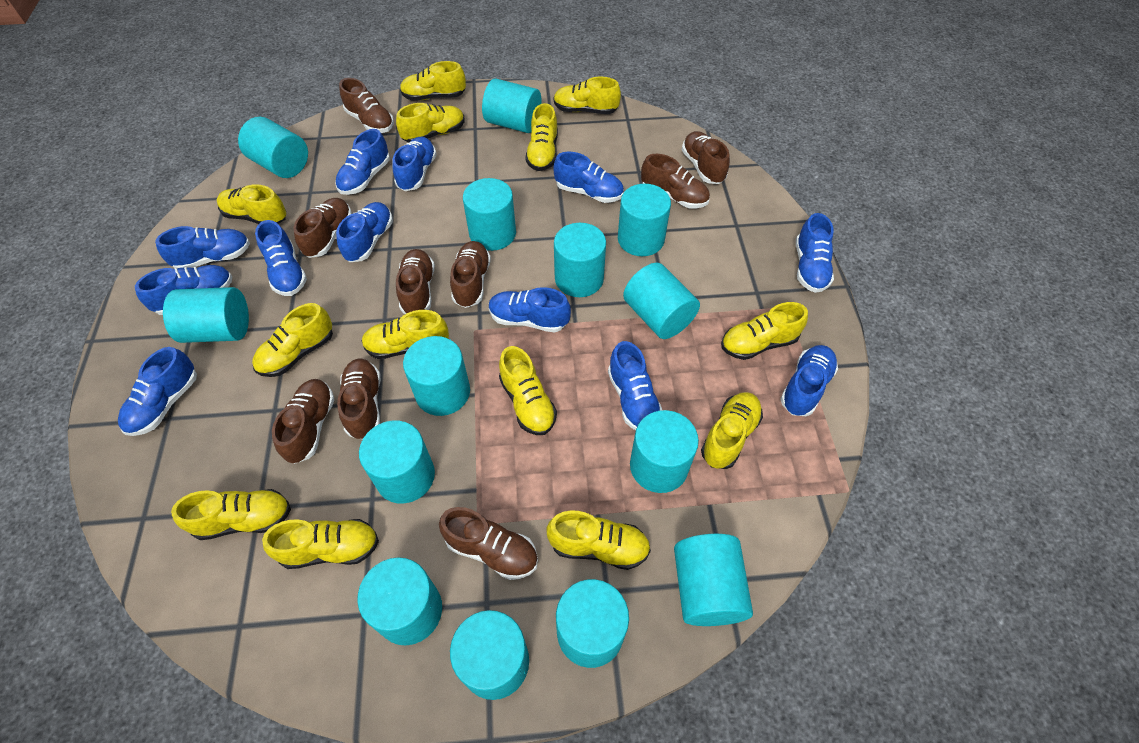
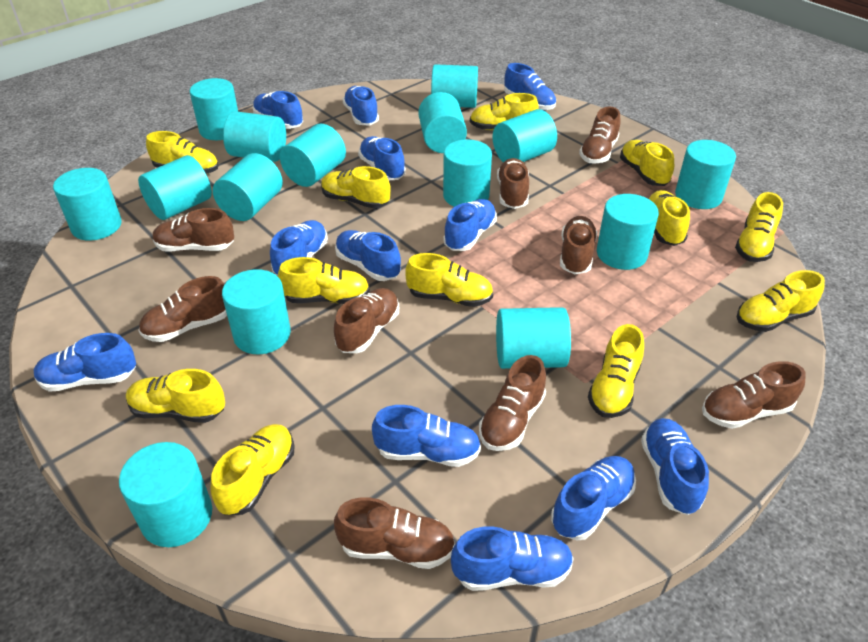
turquoise cylinder: 14 -> 15
yellow shoe: 13 -> 12

